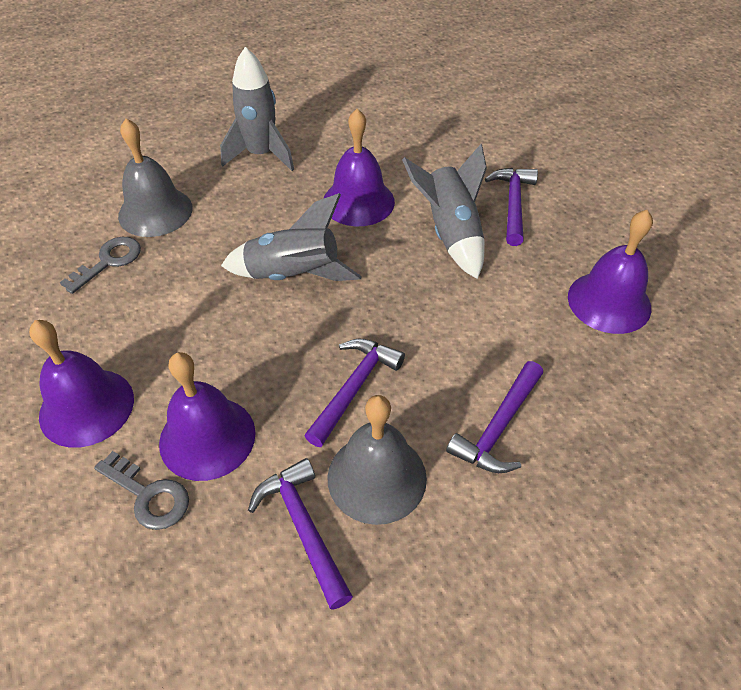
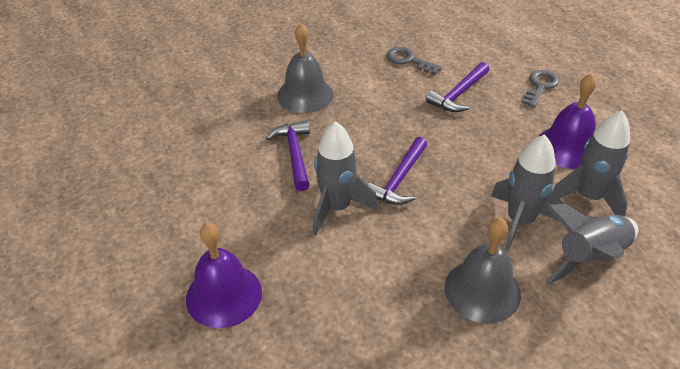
grey rocket: 3 -> 4
purple bell: 4 -> 2
purple hammer: 4 -> 3

